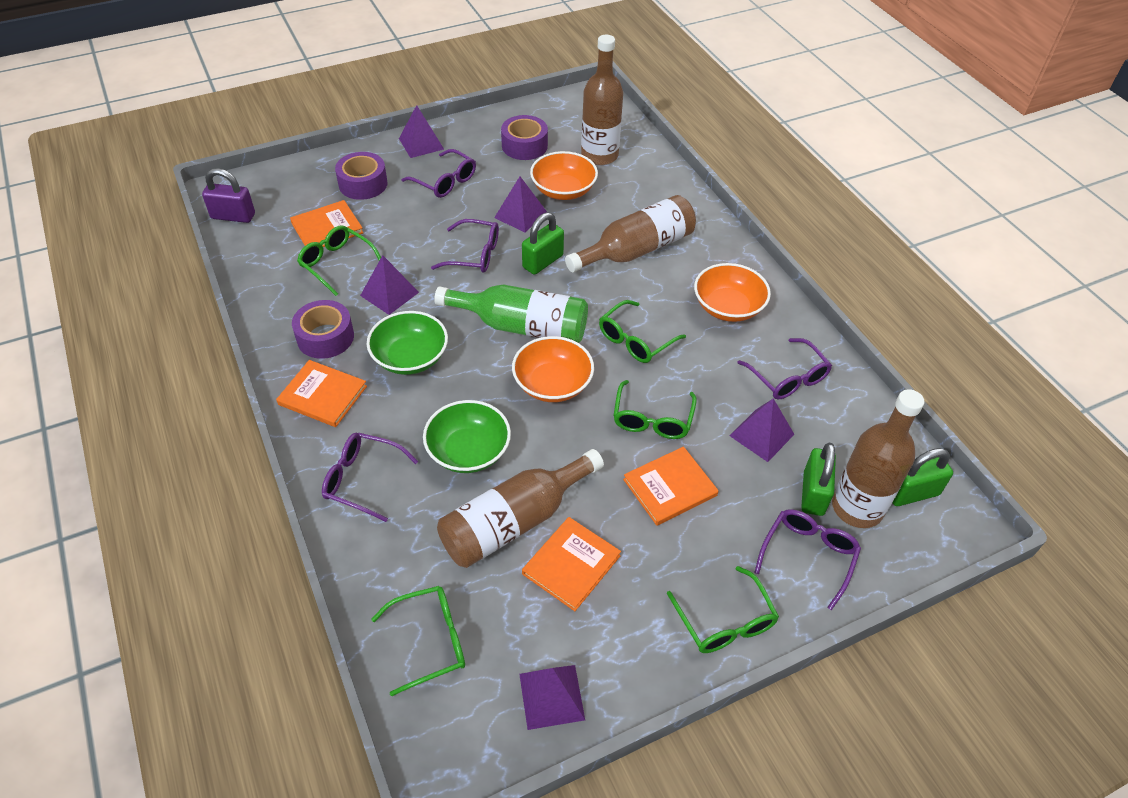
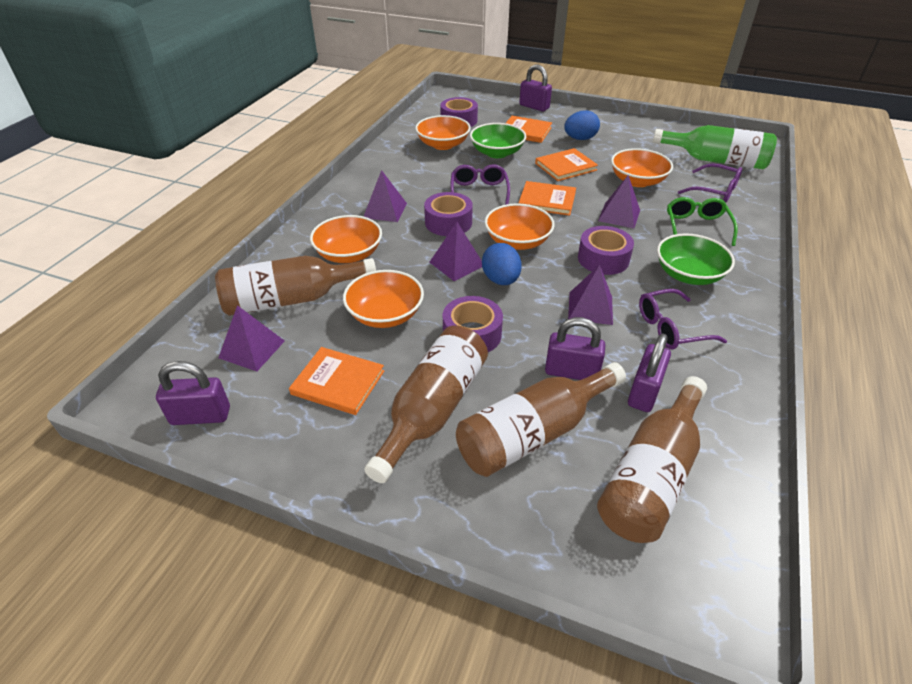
blue egg: 0 -> 2
green glasses: 5 -> 1
green padlock: 3 -> 0
orange bowl: 3 -> 5
purple glasses: 5 -> 3
purple padlock: 1 -> 4
purple tape: 3 -> 4

